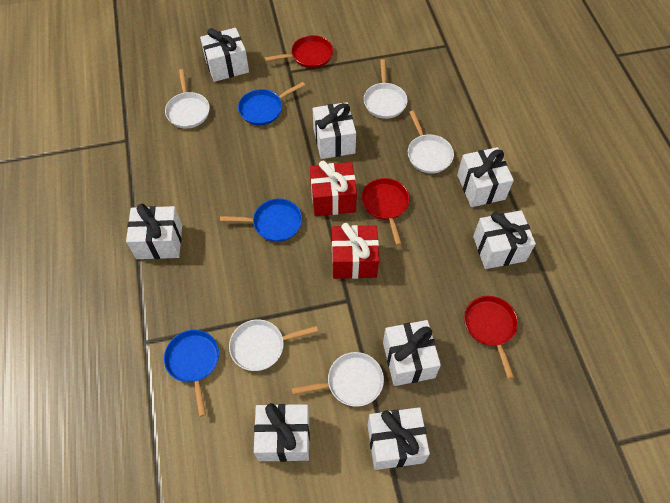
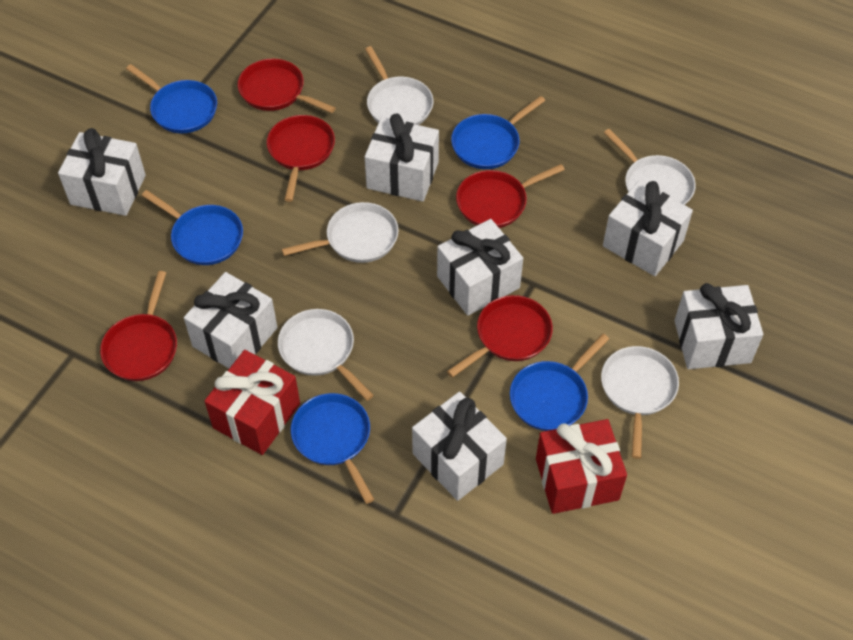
blue pan: 3 -> 5
red pan: 3 -> 5
white gift: 8 -> 7

